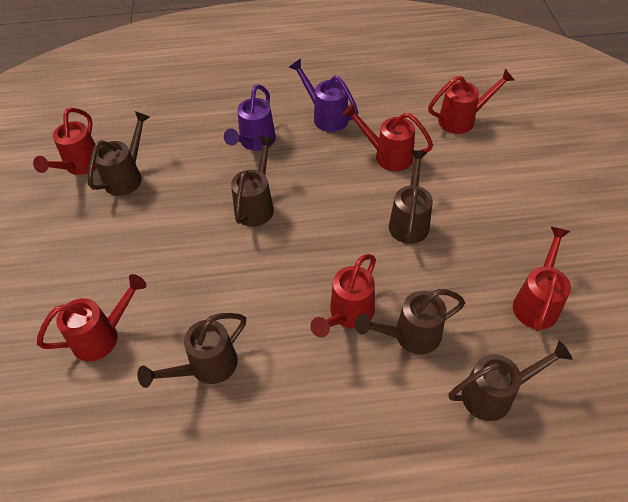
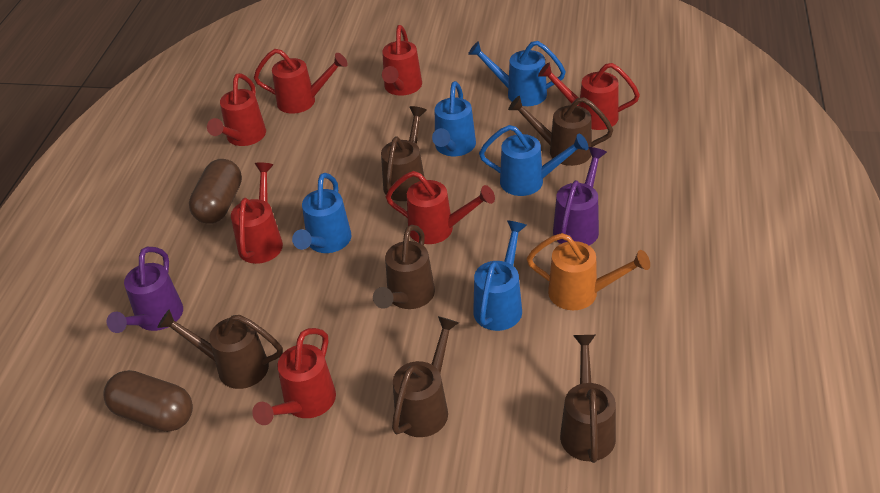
blue watering can: 0 -> 5
brown capsule: 0 -> 2
orange watering can: 0 -> 1
red watering can: 6 -> 7

